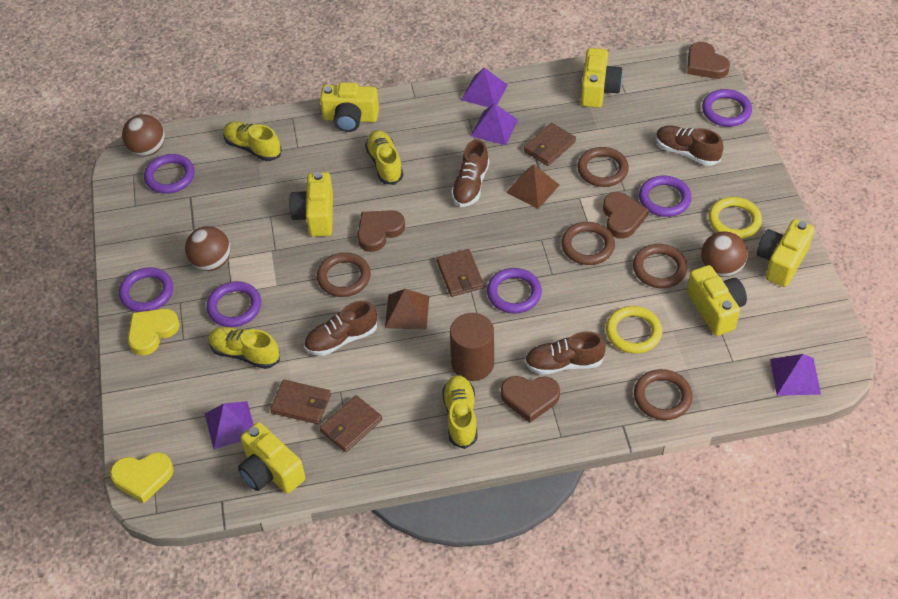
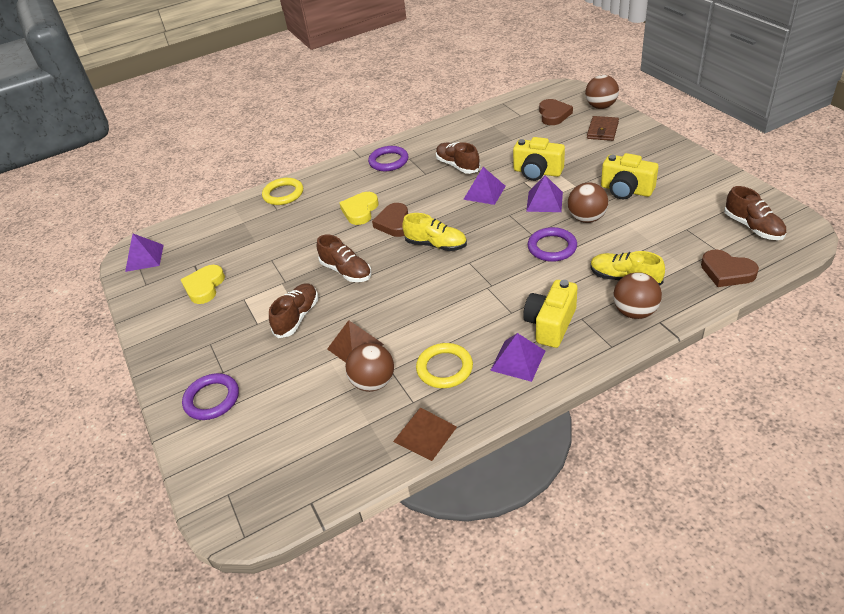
brown ball: 3 -> 4
brown cylinder: 1 -> 0
brown heart: 4 -> 3
brown ring: 5 -> 0
brown wallet: 4 -> 1
purple ring: 6 -> 3
yellow camera: 6 -> 3
yellow shoe: 4 -> 2

